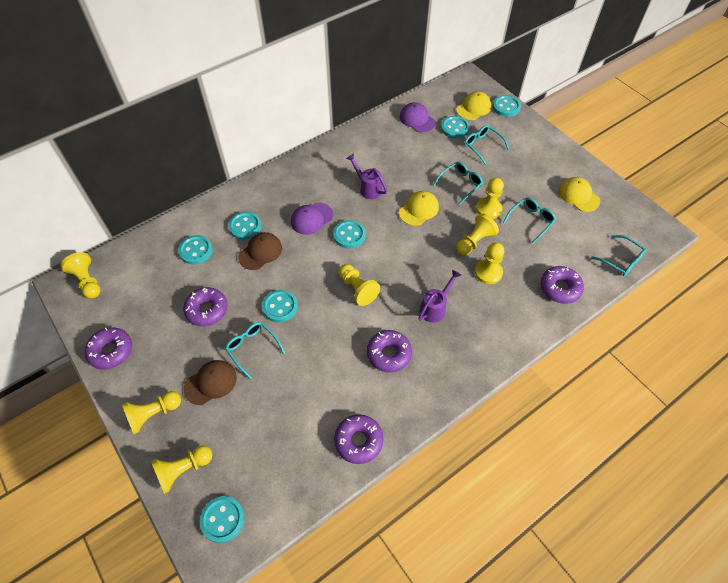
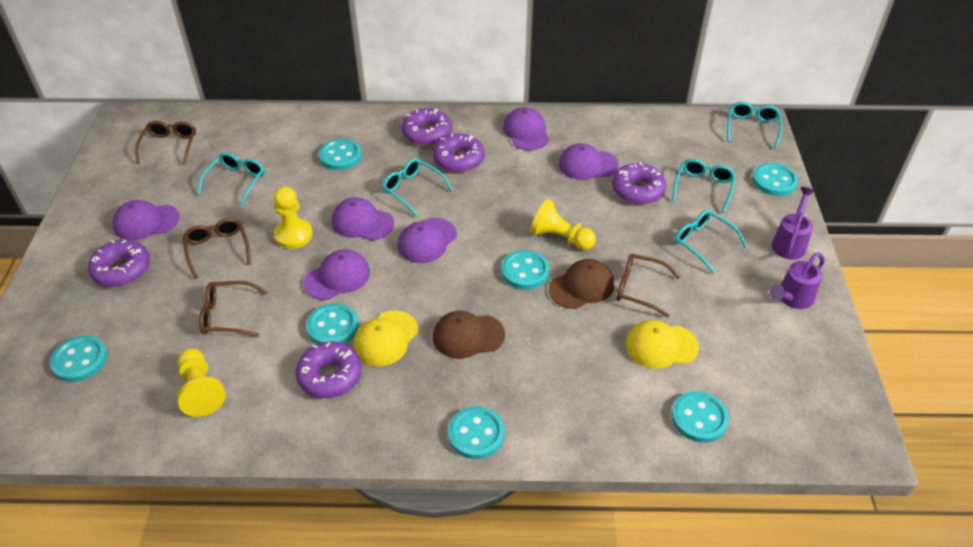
brown glasses: 0 -> 4
purple cap: 2 -> 6
yellow cap: 3 -> 2
yellow pawn: 7 -> 3

